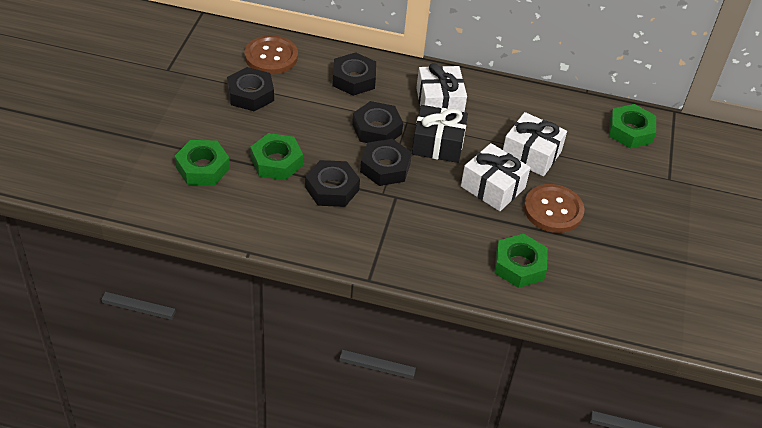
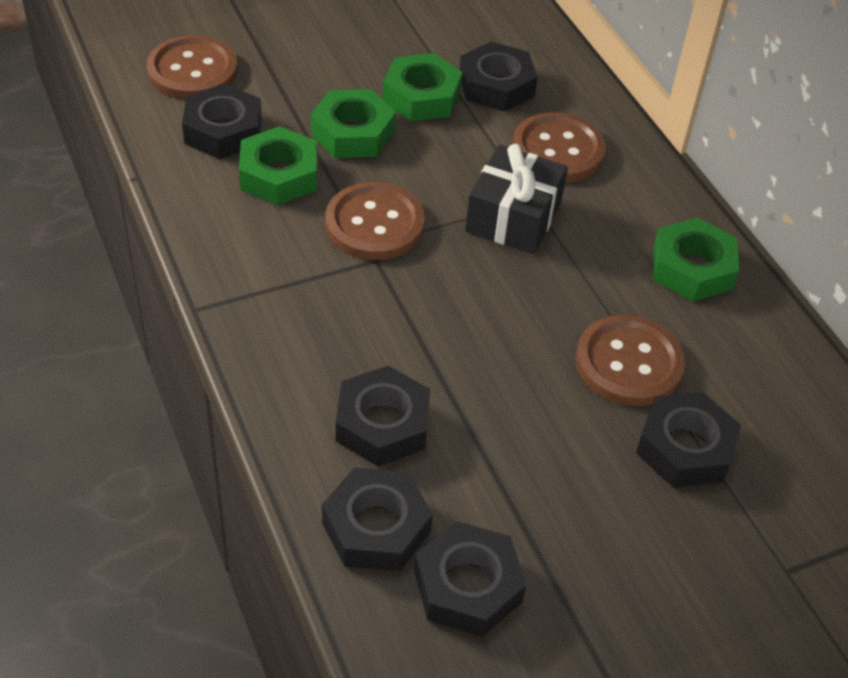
black nut: 5 -> 6
brown button: 2 -> 4
white gift: 3 -> 0

